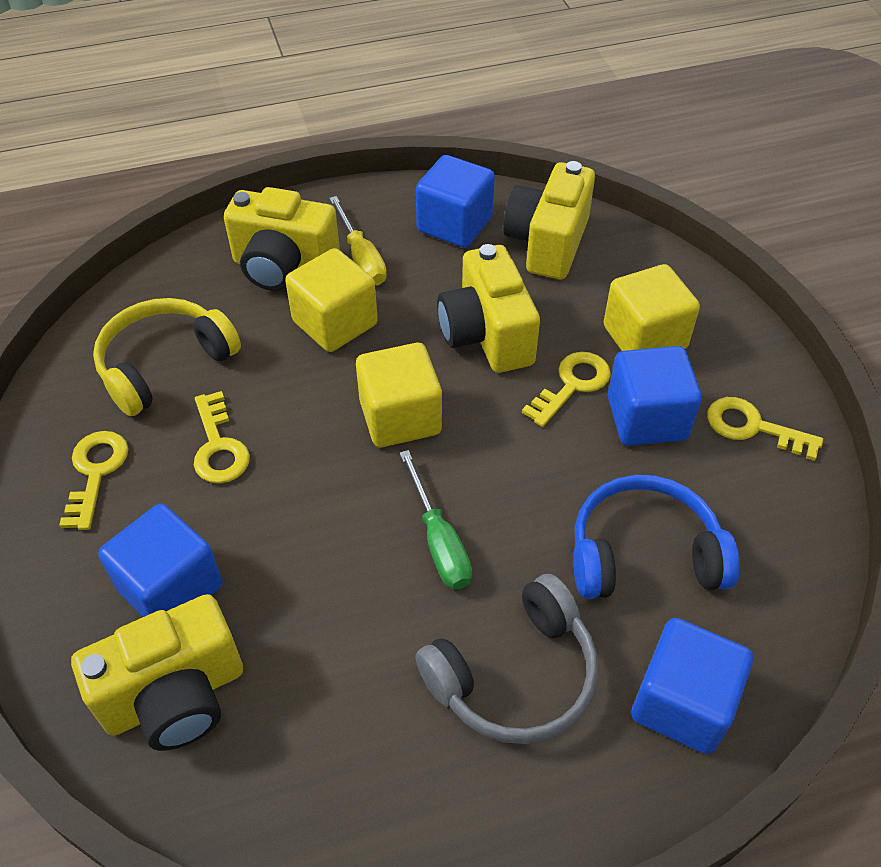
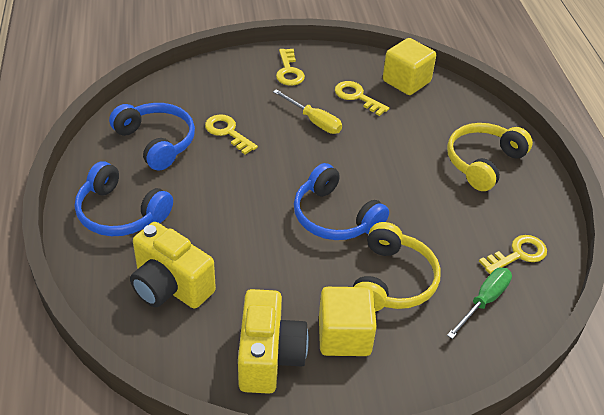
blue cube: 4 -> 0
blue headphones: 1 -> 3
grey headphones: 1 -> 0
yellow camera: 4 -> 2
yellow cube: 3 -> 2
yellow headphones: 1 -> 2

